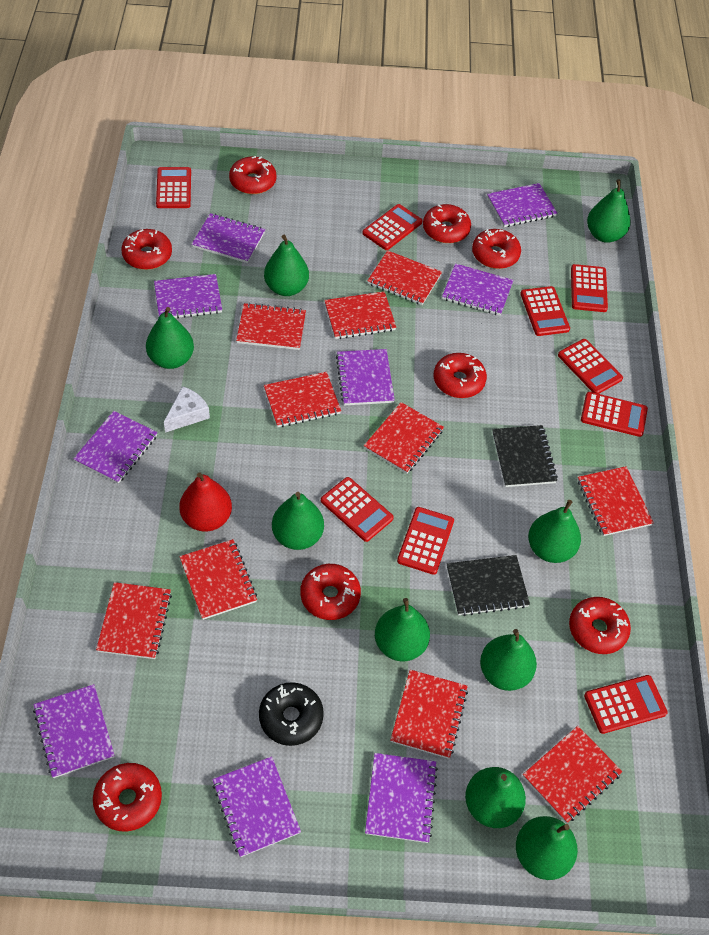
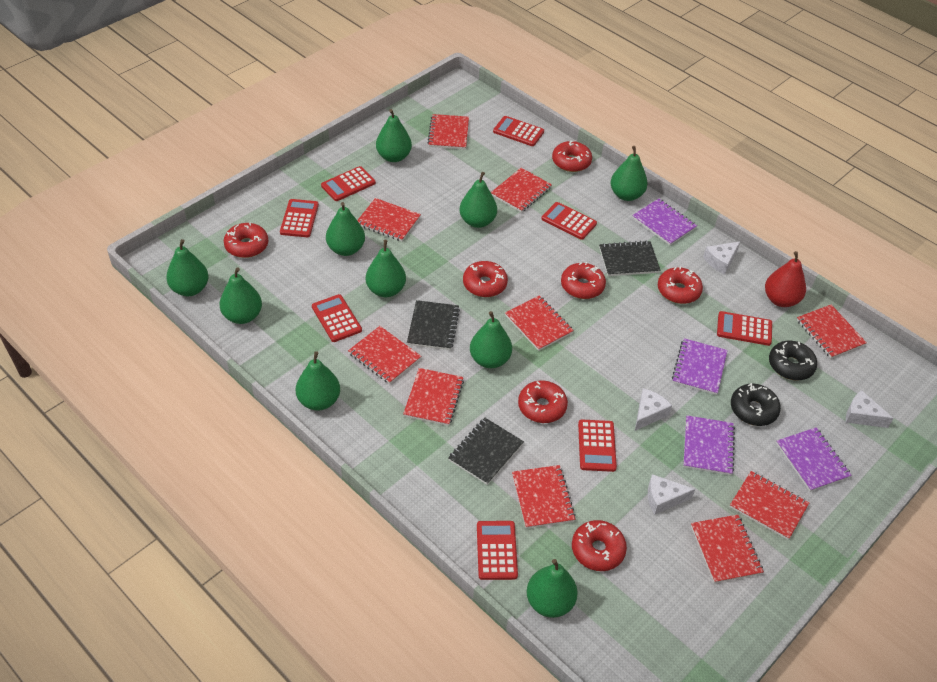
black donut: 1 -> 2
black notebook: 2 -> 3
green pear: 9 -> 10
purple notebook: 9 -> 4
red calculator: 9 -> 8
red donut: 8 -> 7
white cheese: 1 -> 4

